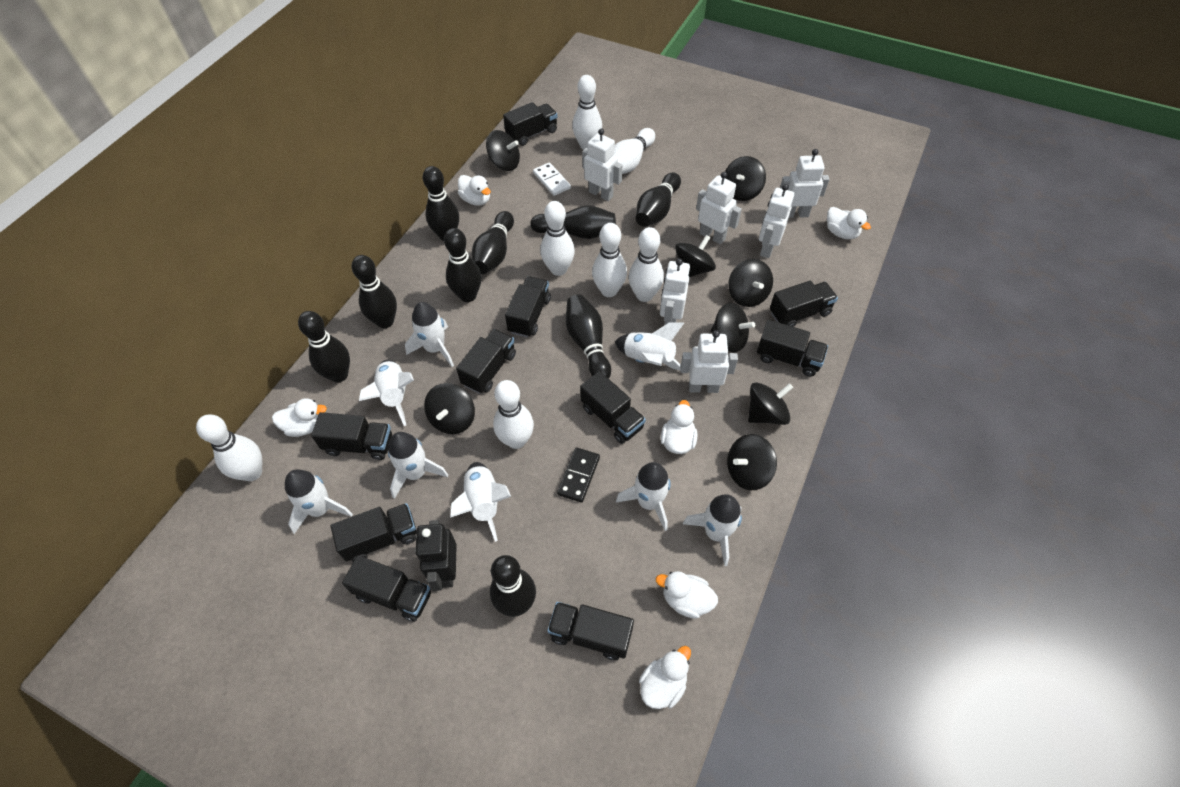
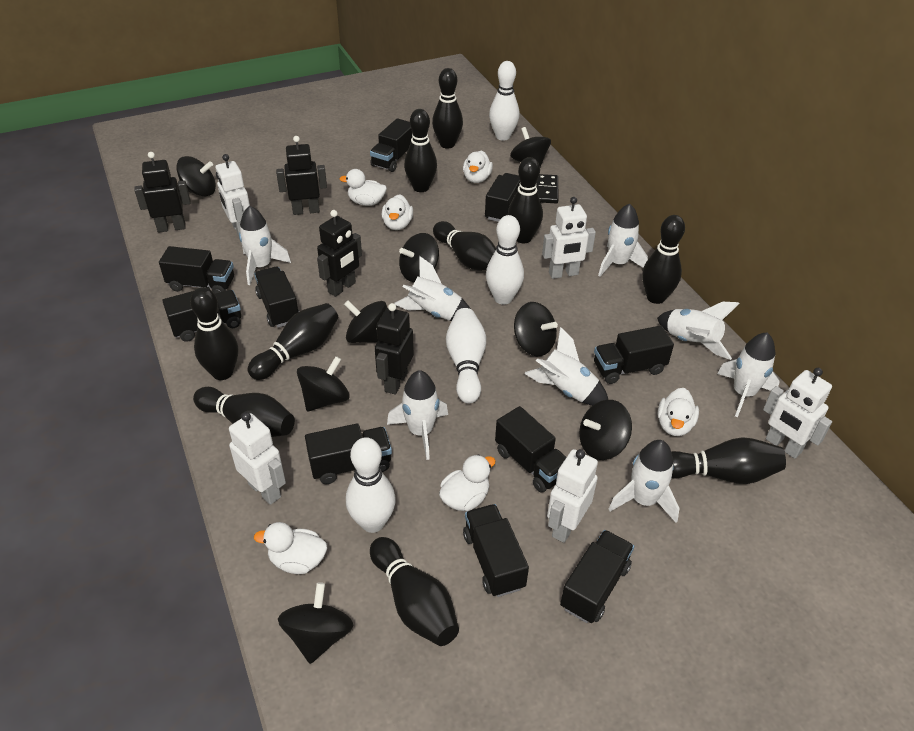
black bowling pin: 9 -> 10
black robot: 1 -> 4
white bowling pin: 7 -> 4
white domino: 1 -> 0
white robot: 6 -> 5

